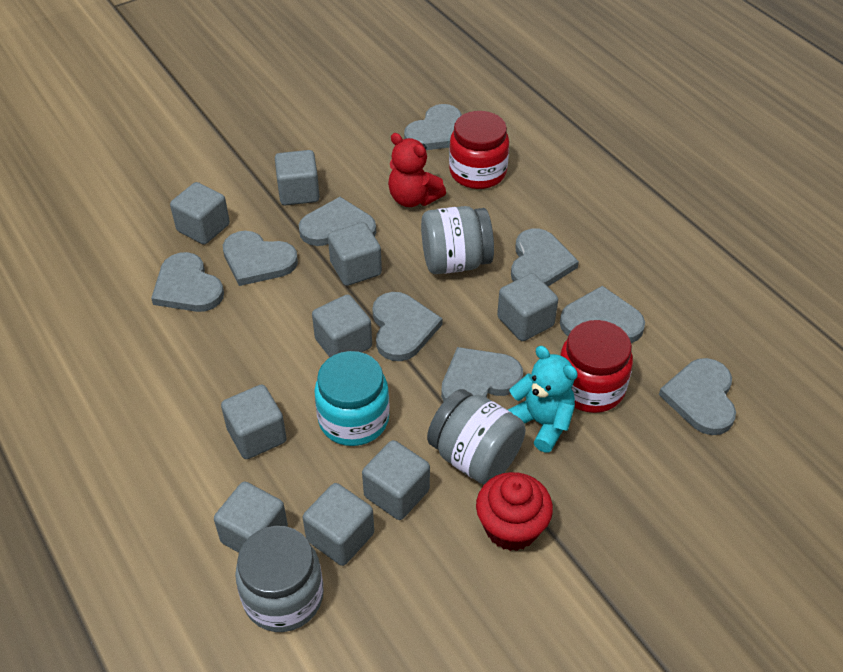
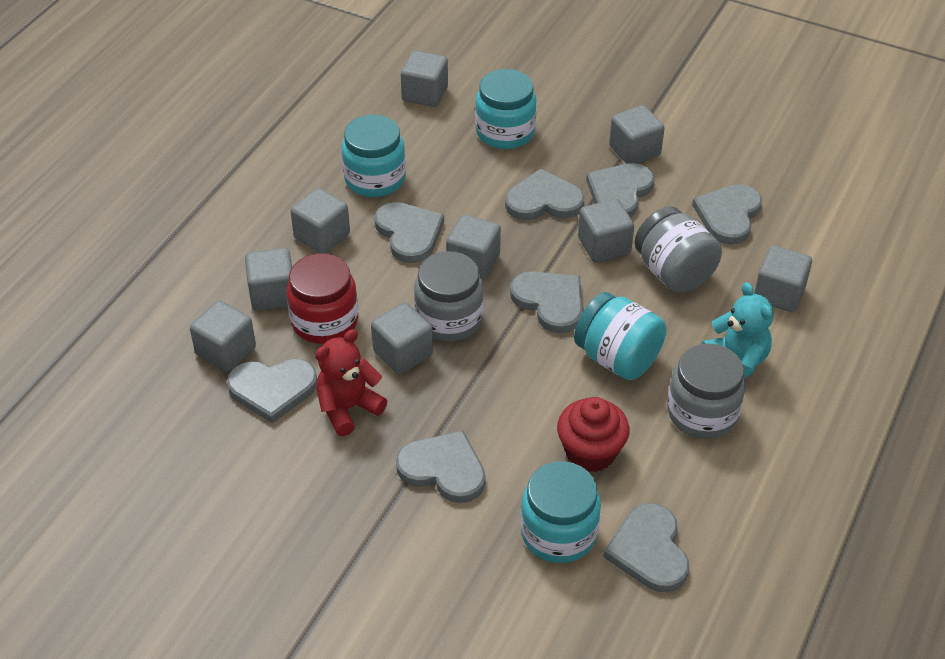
grey heart: 9 -> 8
red jar: 2 -> 1
turquoise jar: 1 -> 4

